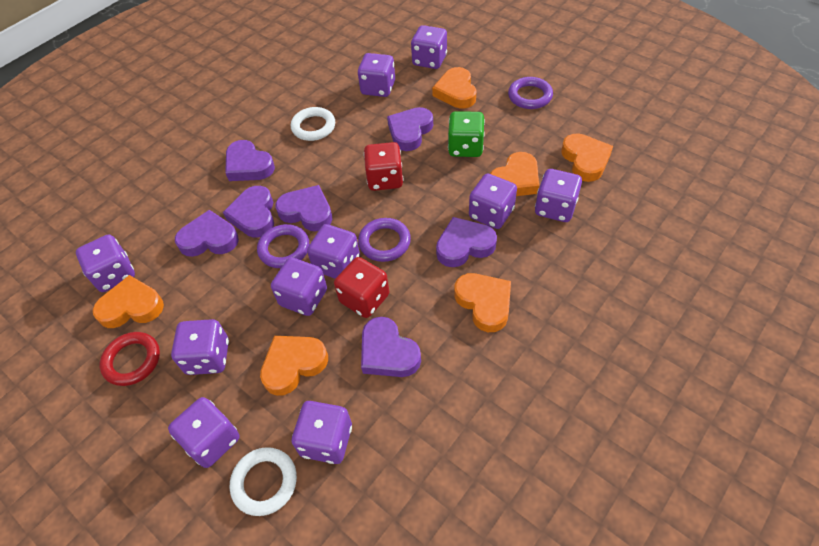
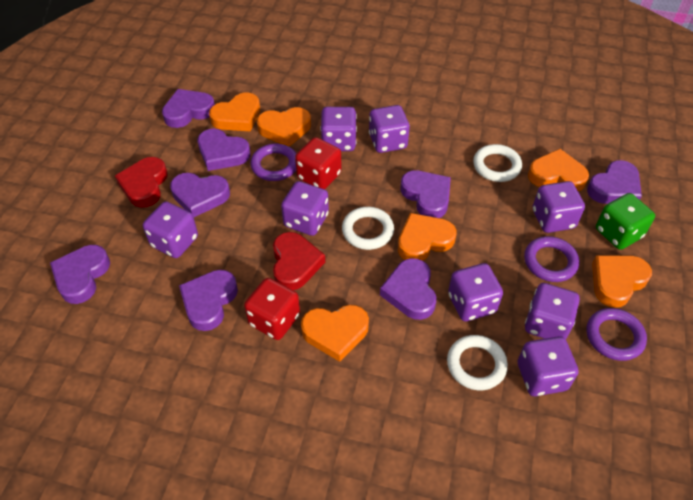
purple dice: 10 -> 8
purple heart: 7 -> 8
red heart: 0 -> 2
red ring: 1 -> 0
white ring: 2 -> 3

